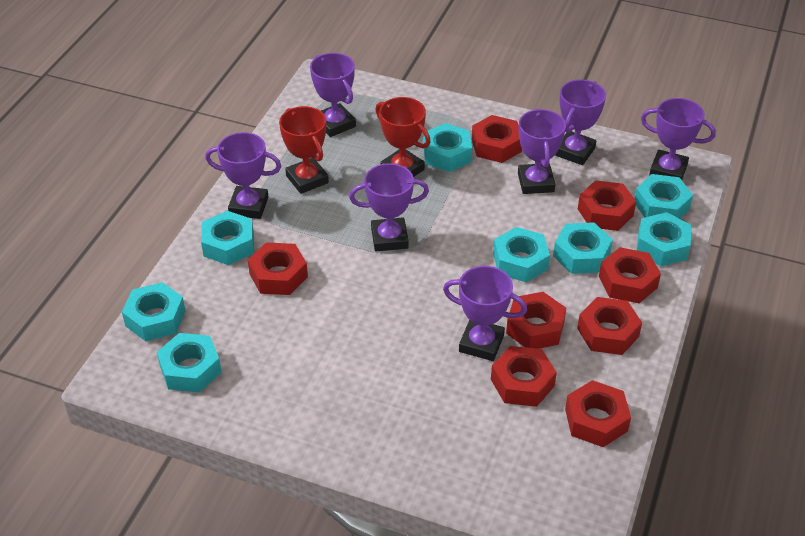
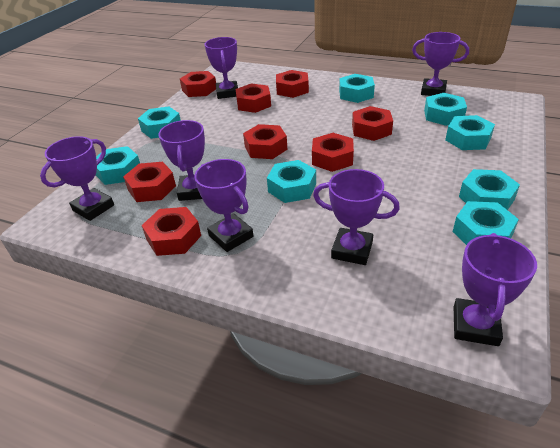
red trophy: 2 -> 0

